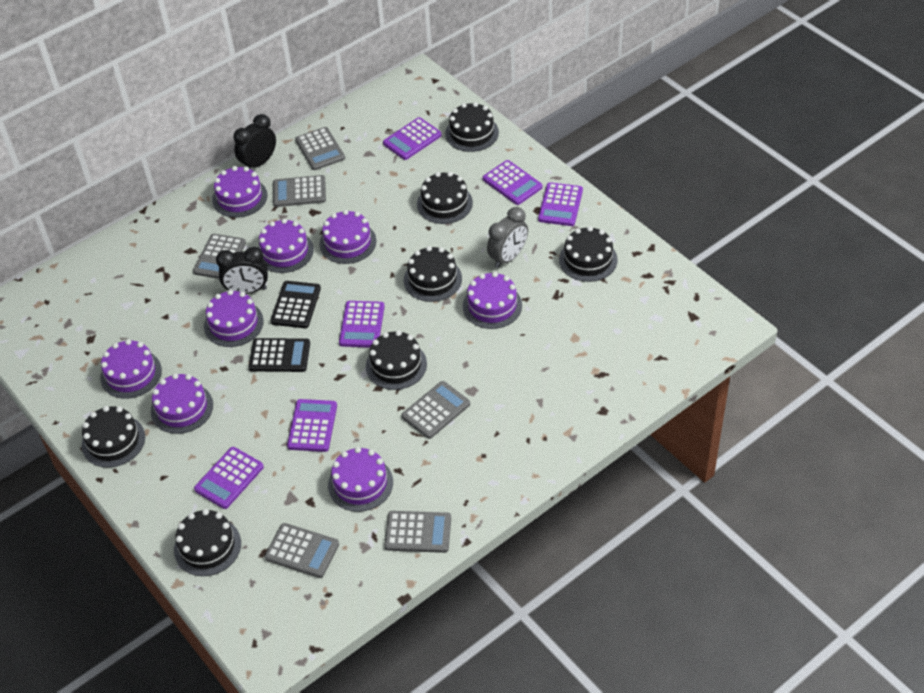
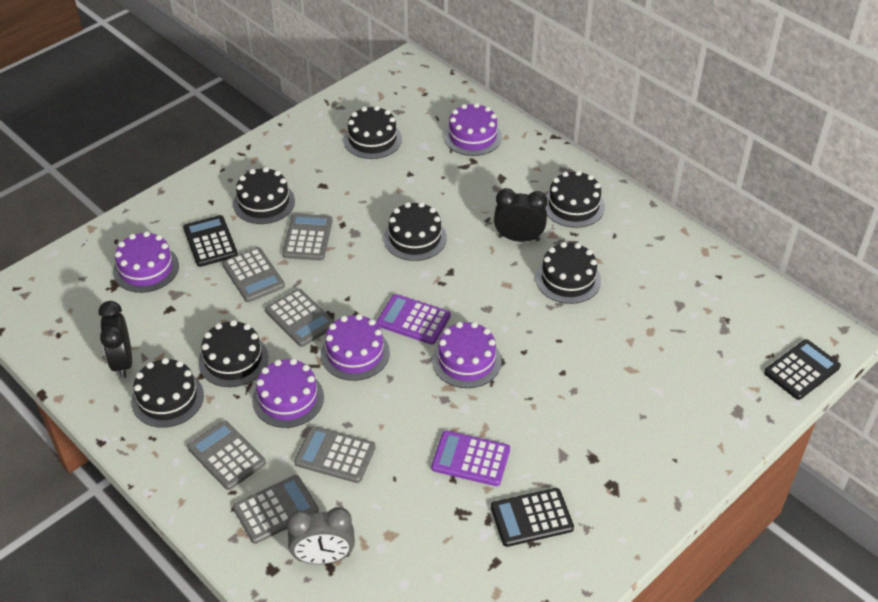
black calculator: 2 -> 3
purple cake: 8 -> 5
purple calculator: 6 -> 2

